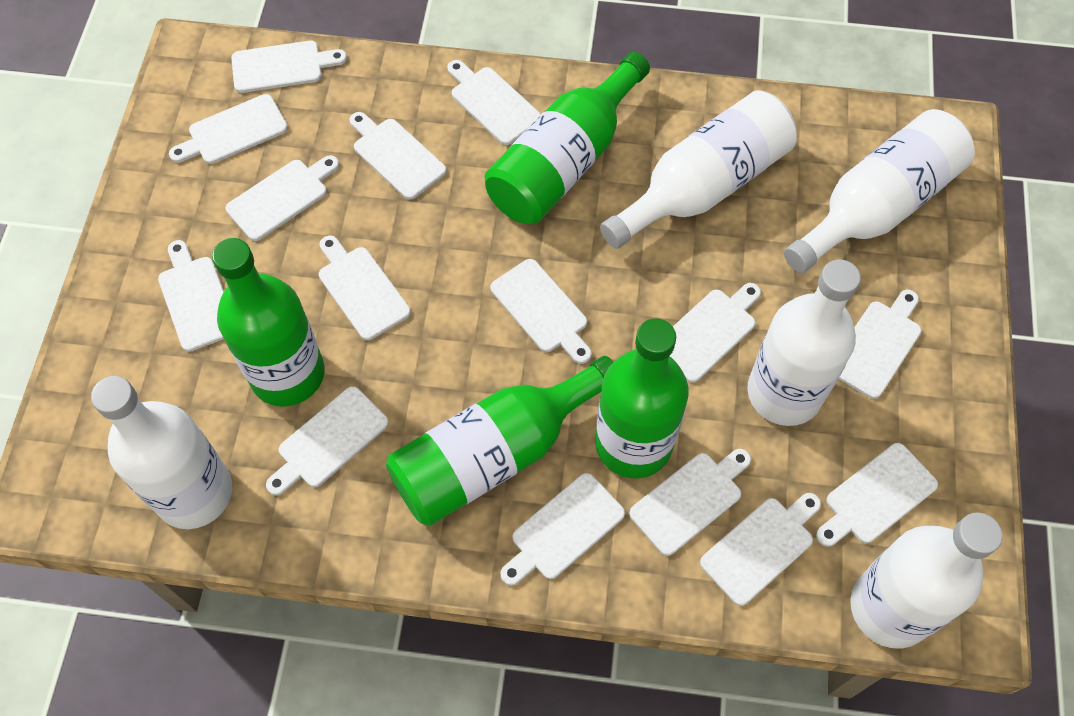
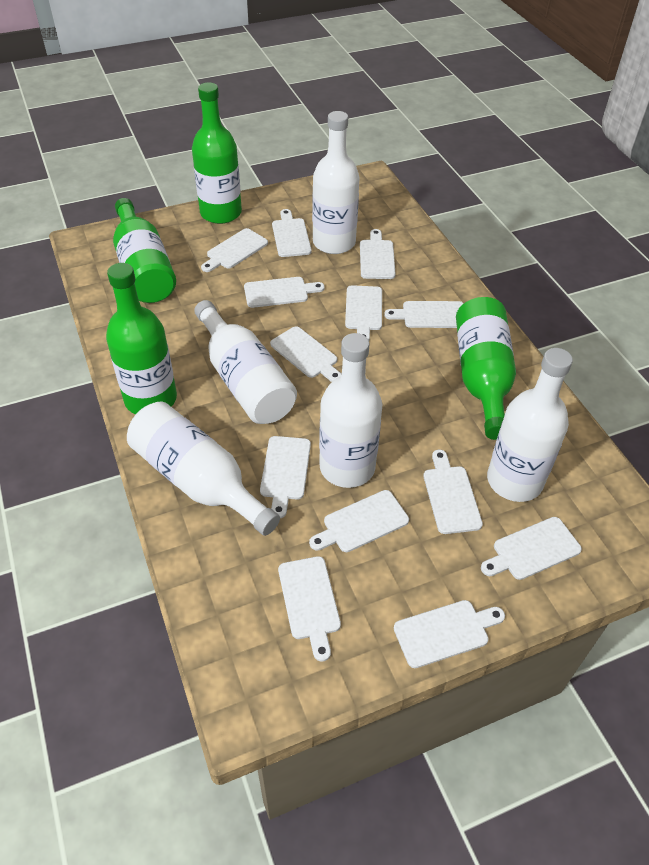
white cutting board: 15 -> 13

